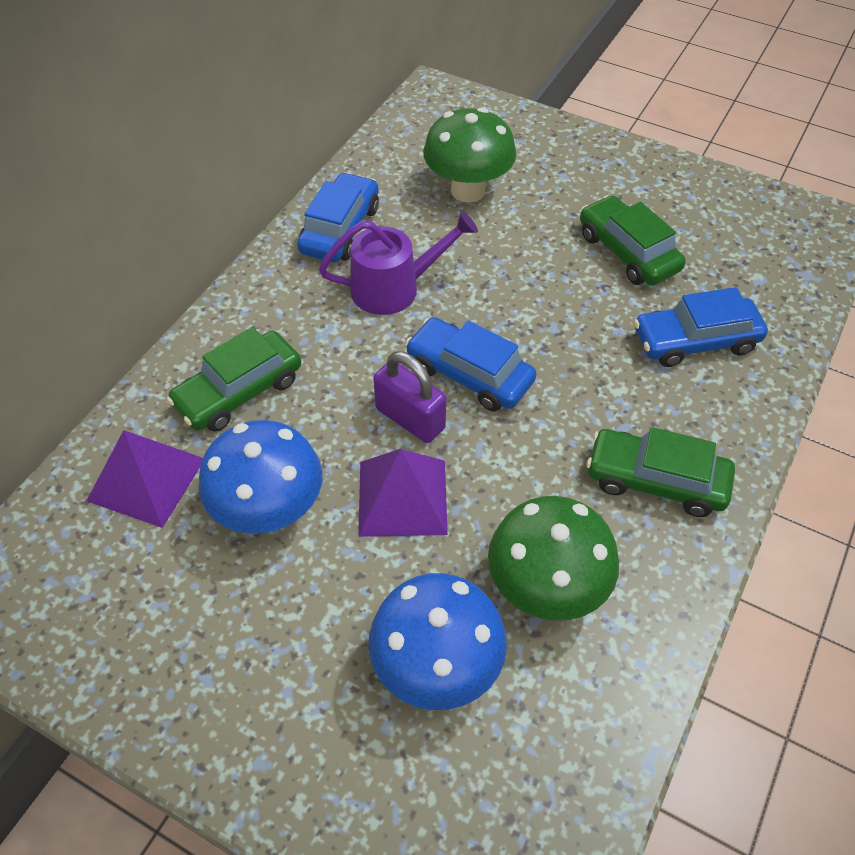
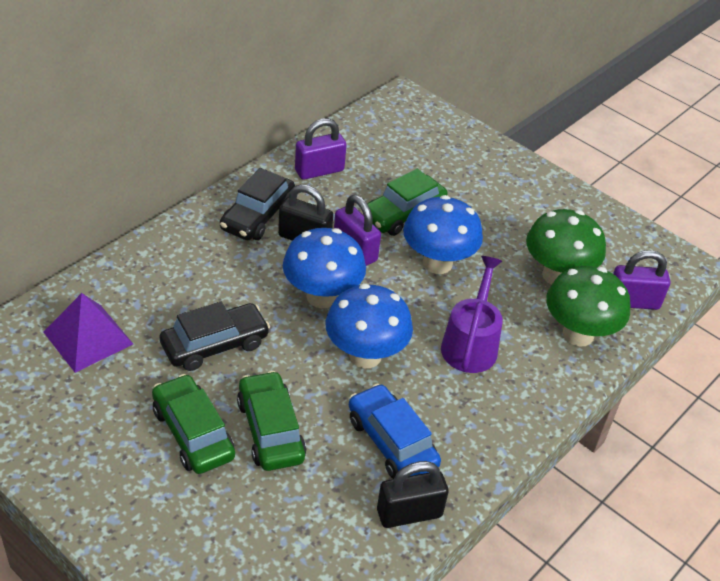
black car: 0 -> 2
black padlock: 0 -> 2
blue car: 3 -> 1
blue mushroom: 2 -> 3
purple padlock: 1 -> 3
purple pyramid: 2 -> 1

